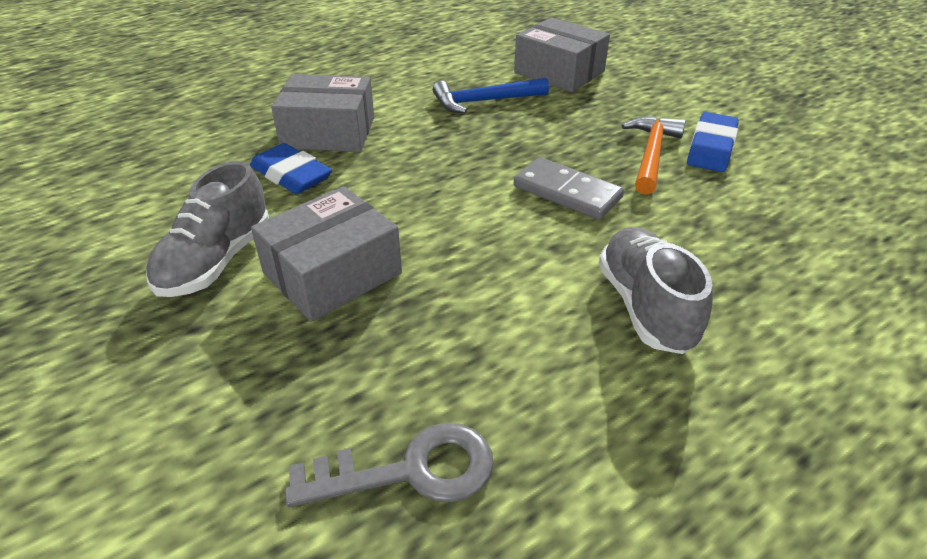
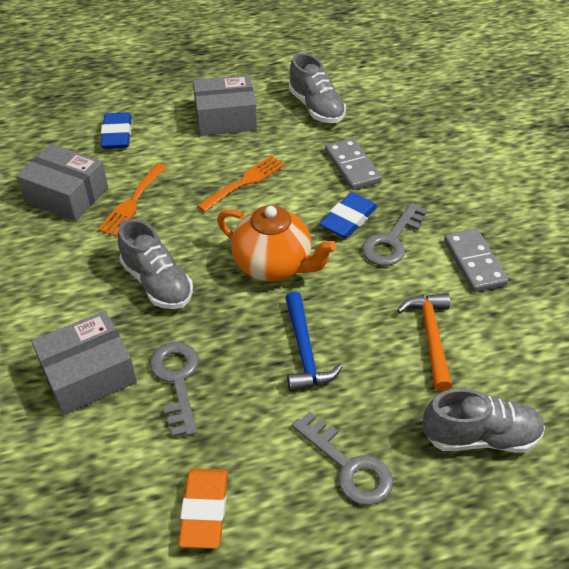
grey domino: 1 -> 2
grey key: 1 -> 3
grey shoe: 2 -> 3
orange eraser: 0 -> 1
orange fork: 0 -> 2
orange teapot: 0 -> 1

